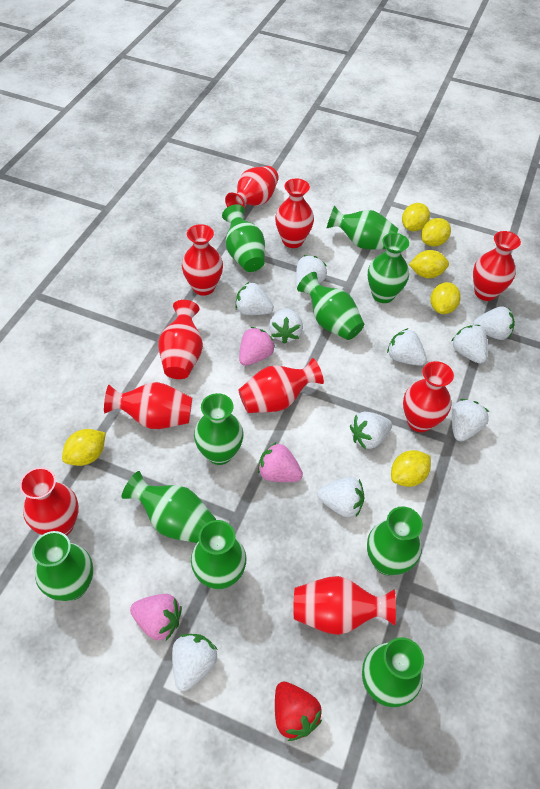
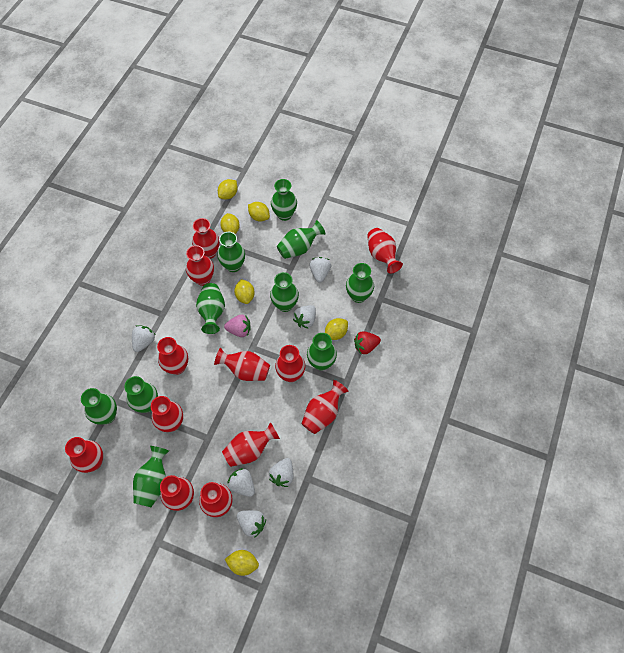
pink strawberry: 3 -> 1
red vase: 10 -> 12
white strawberry: 10 -> 6

